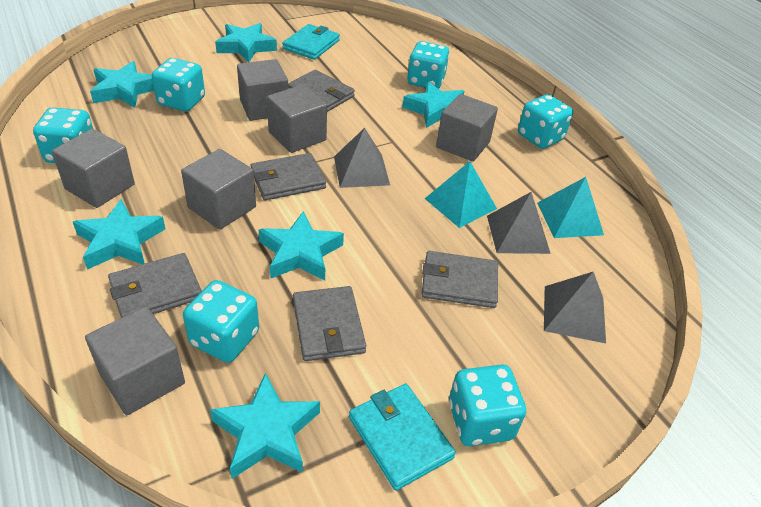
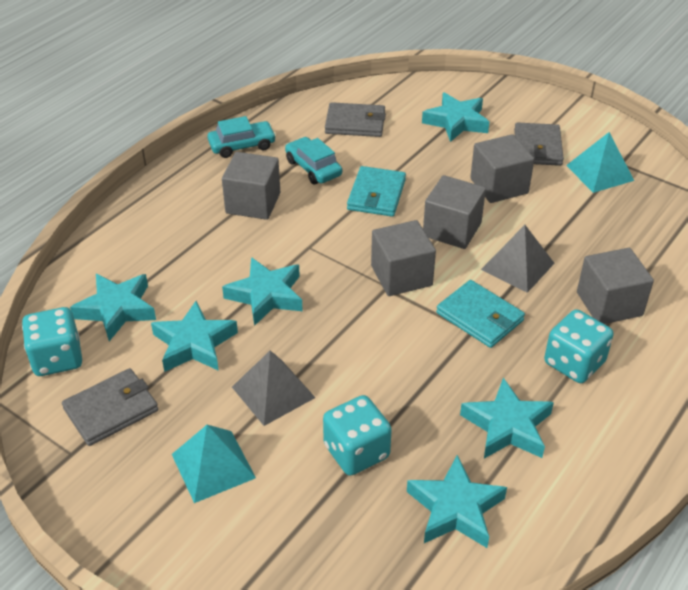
grey cube: 6 -> 5
grey pyramid: 3 -> 2
grey wallet: 5 -> 3
turquoise car: 0 -> 2
turquoise dice: 6 -> 3

